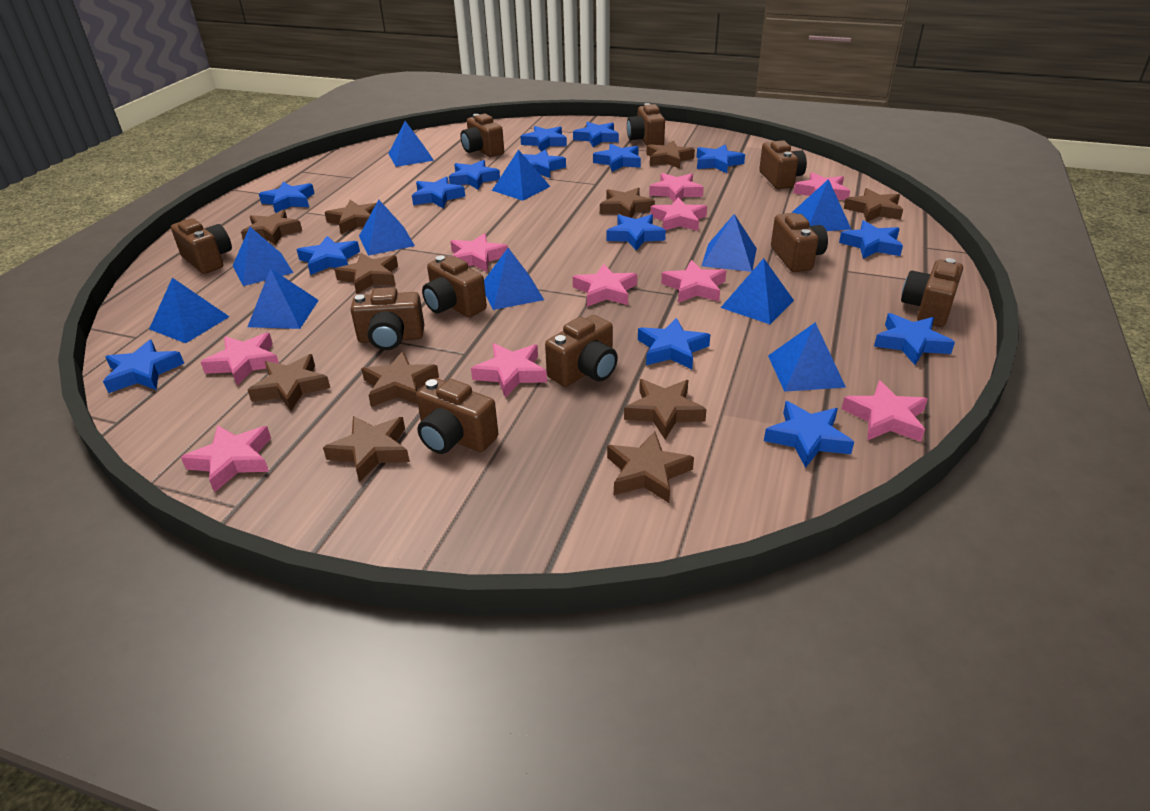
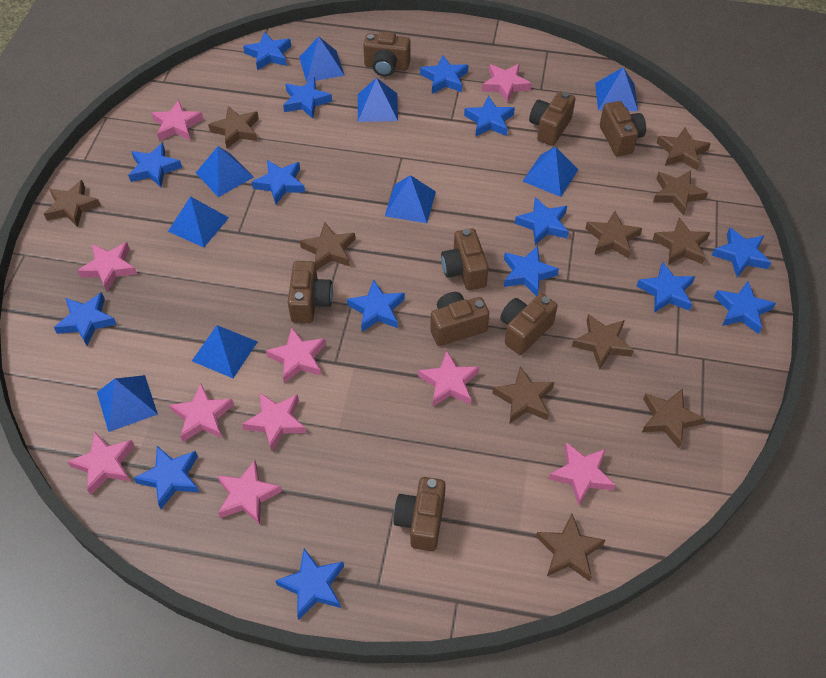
blue pyramid: 11 -> 9
brown camera: 10 -> 8

